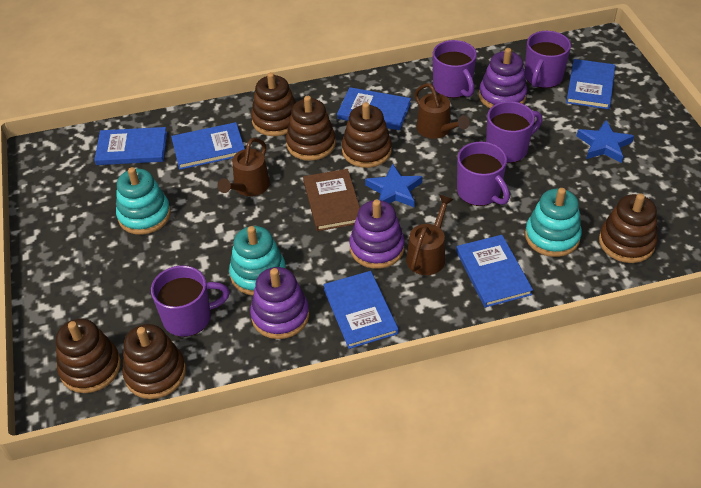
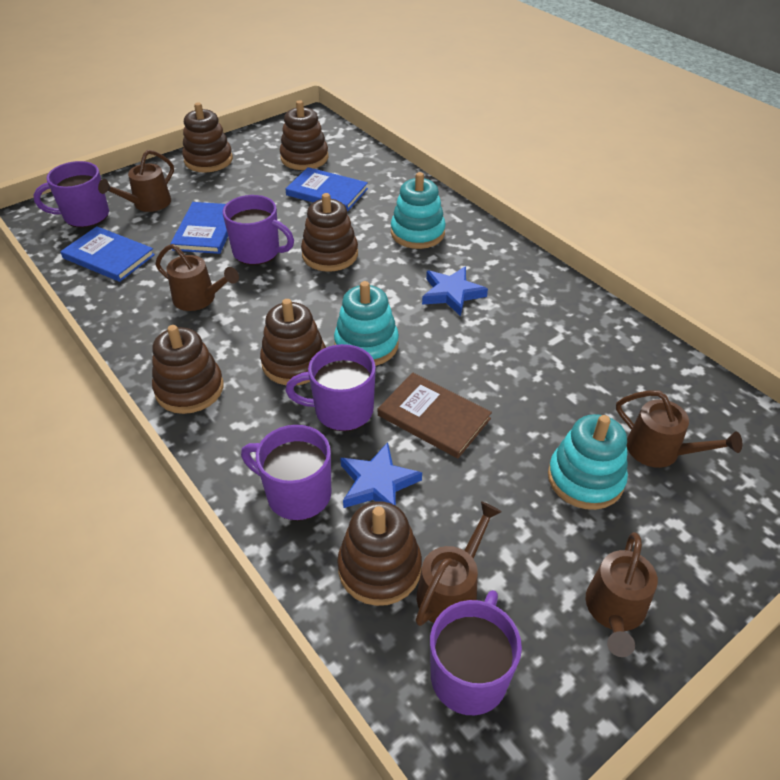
blue book: 6 -> 3
brown watering can: 3 -> 5
purple stacking toy: 3 -> 0

